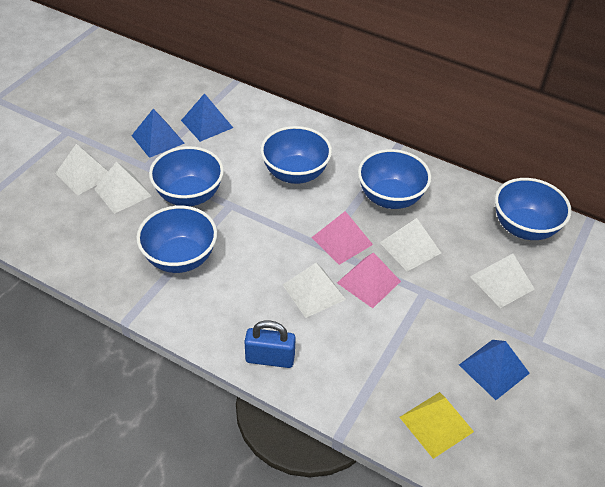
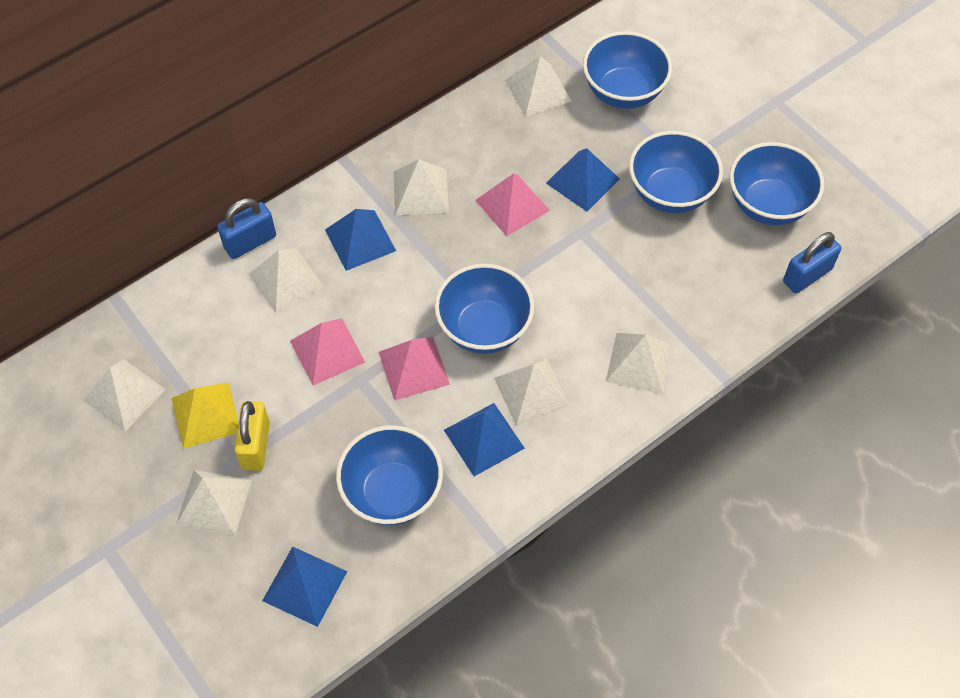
blue padlock: 1 -> 2
blue pyramid: 3 -> 4
pink pyramid: 2 -> 3
white pyramid: 5 -> 7
yellow padlock: 0 -> 1

